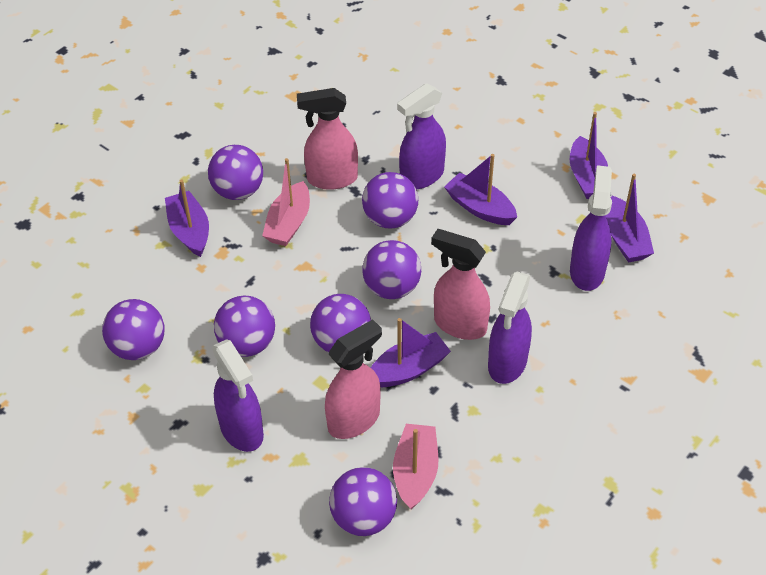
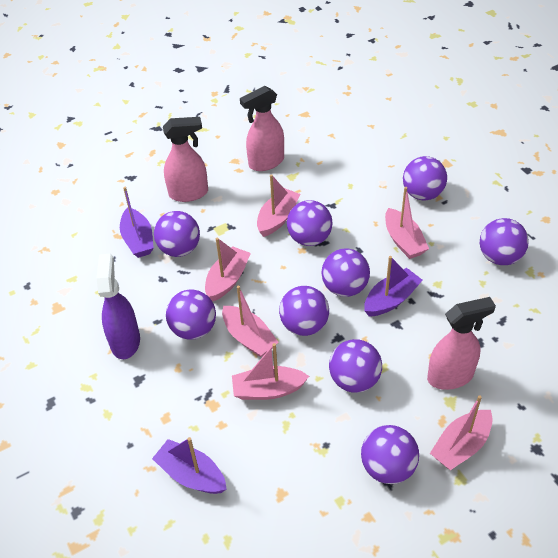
pink boat: 2 -> 6
purple ball: 7 -> 9
purple boat: 5 -> 3
purple spray bottle: 4 -> 1

